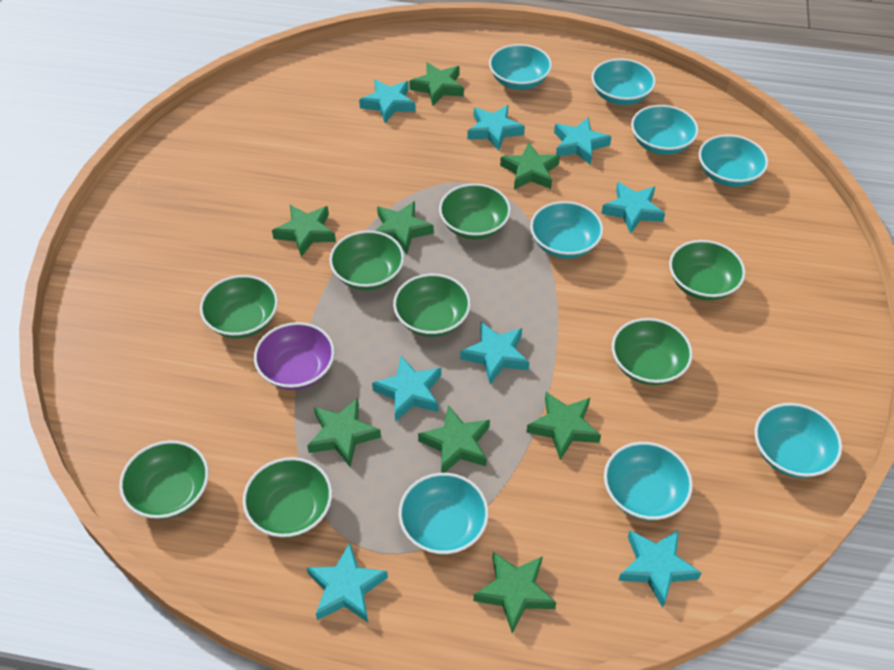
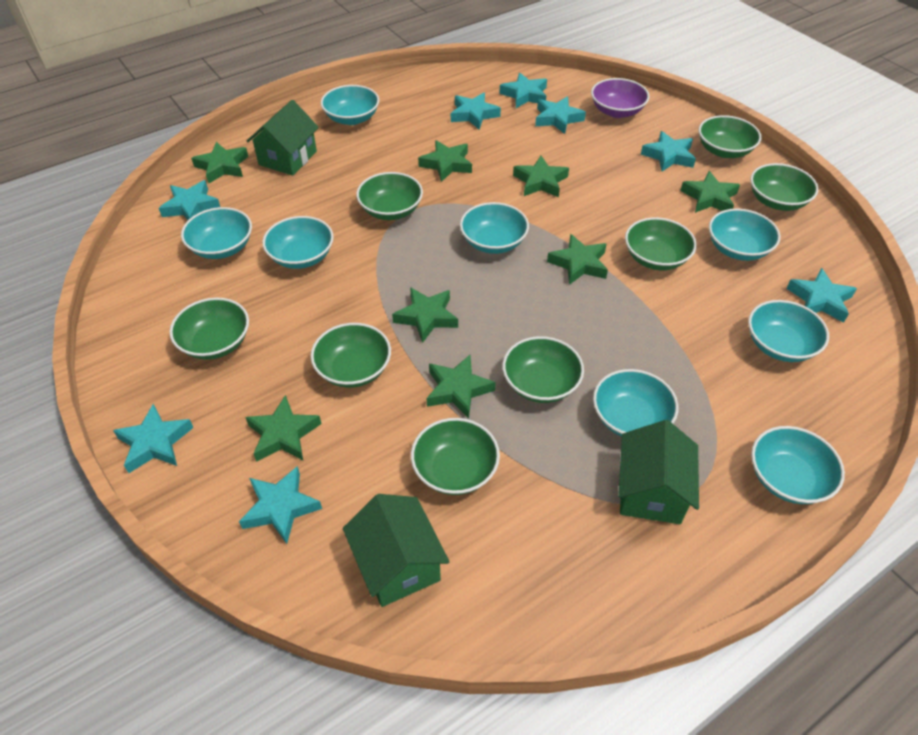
green house: 0 -> 3

